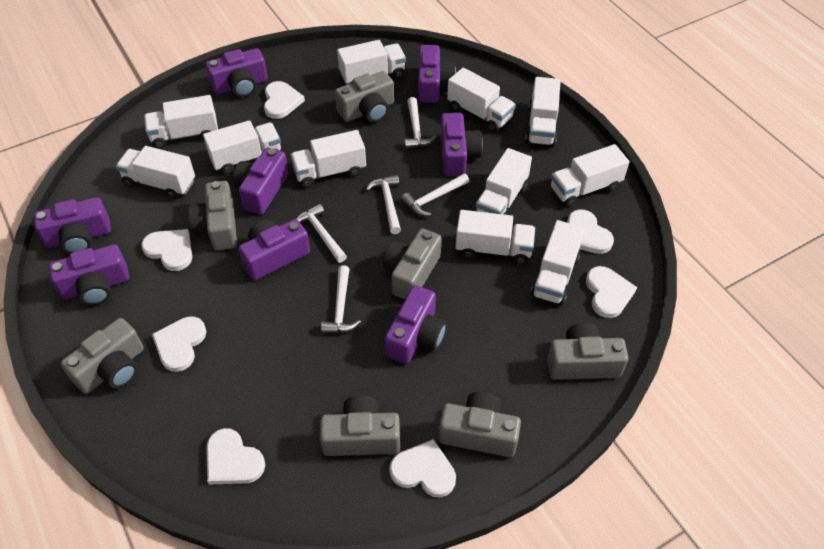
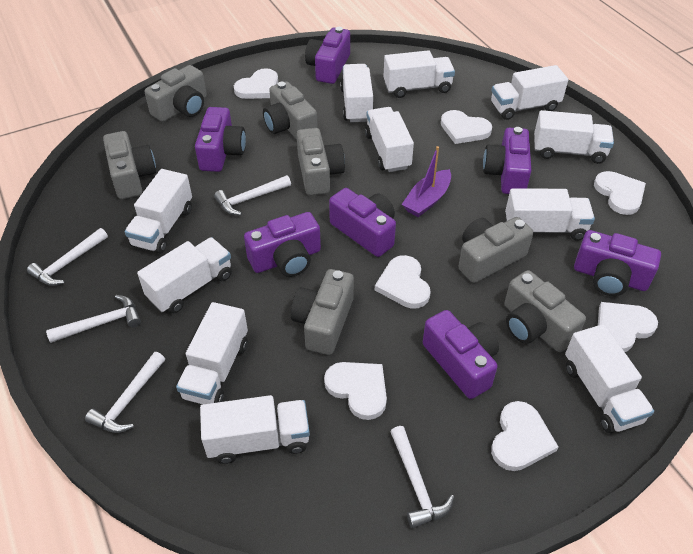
purple boat: 0 -> 1
purple camera: 8 -> 7

